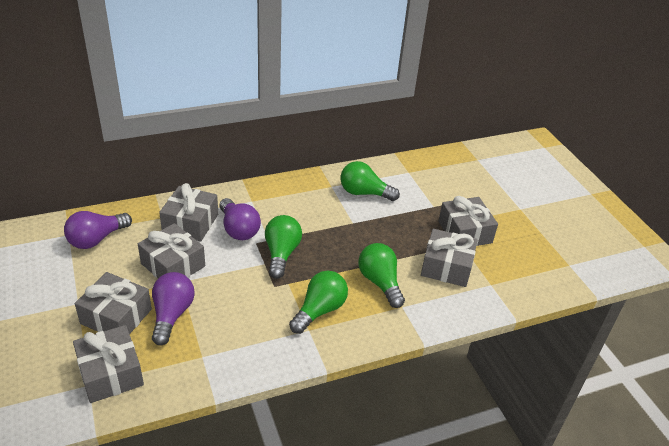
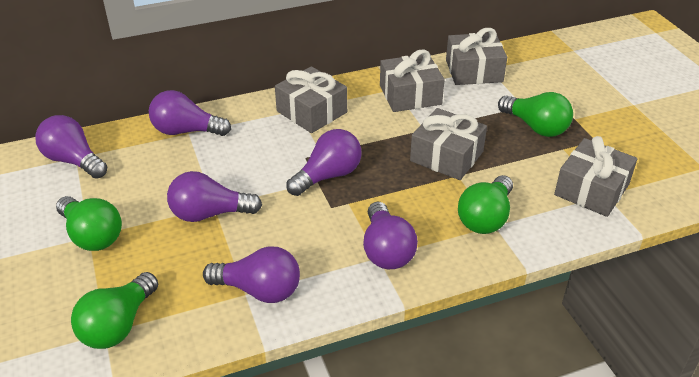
grey gift: 6 -> 5
purple light bulb: 3 -> 6

